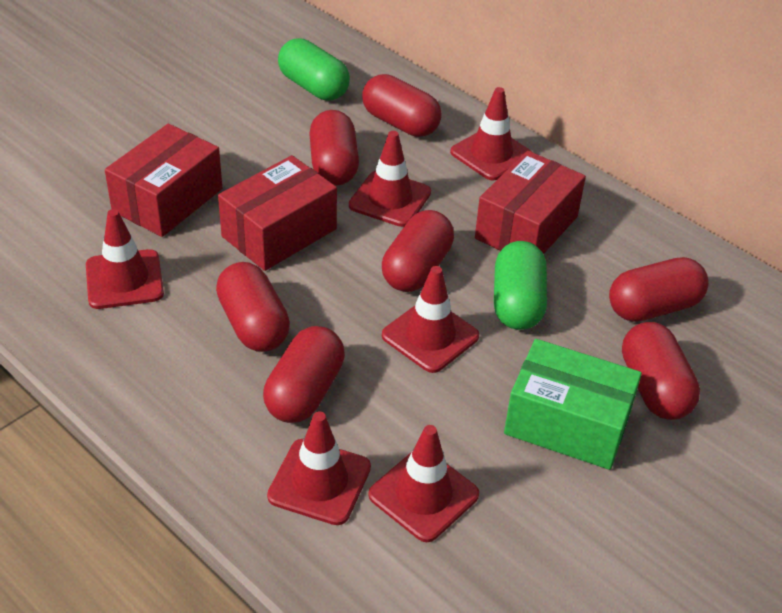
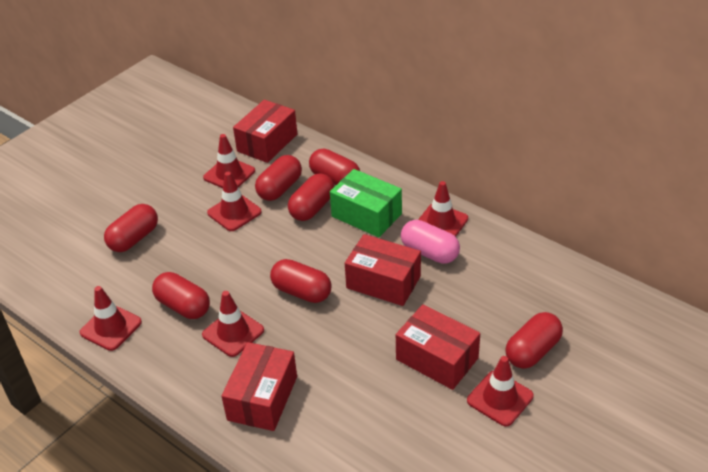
green capsule: 2 -> 0
pink capsule: 0 -> 1
red box: 3 -> 4

